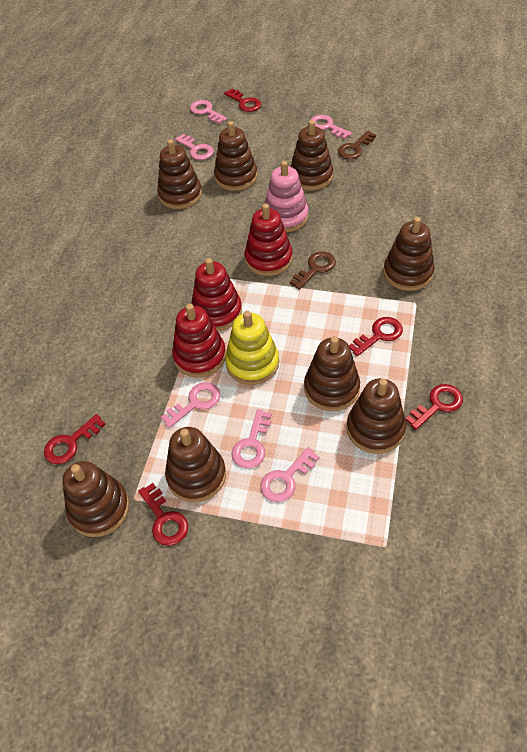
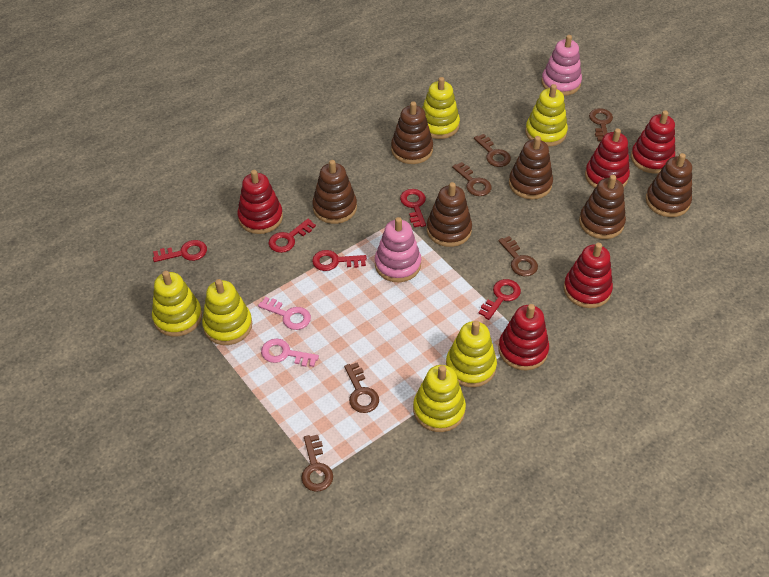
brown key: 2 -> 6
brown stacking toy: 8 -> 6
pink key: 6 -> 2
pink stacking toy: 1 -> 2
red stacking toy: 3 -> 5
yellow stacking toy: 1 -> 6

